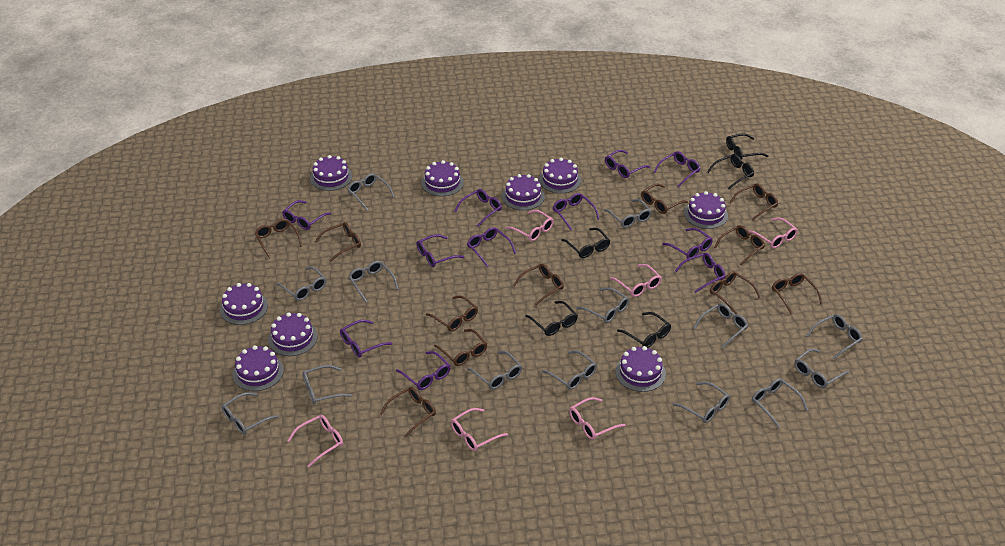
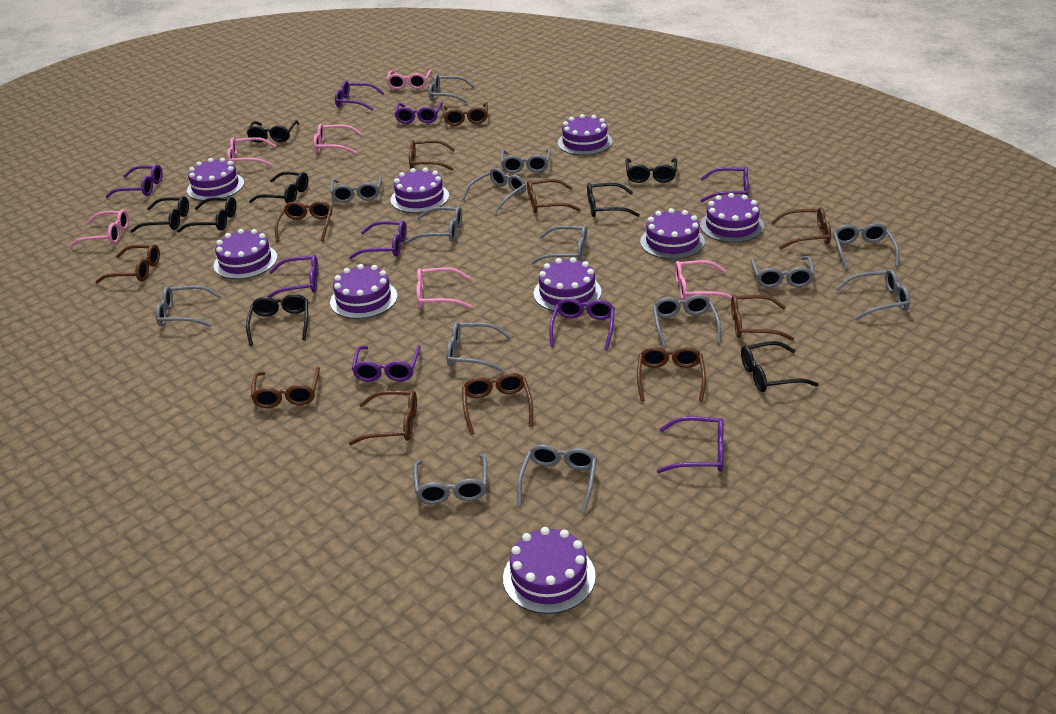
black glasses: 5 -> 8
purple glasses: 11 -> 9

